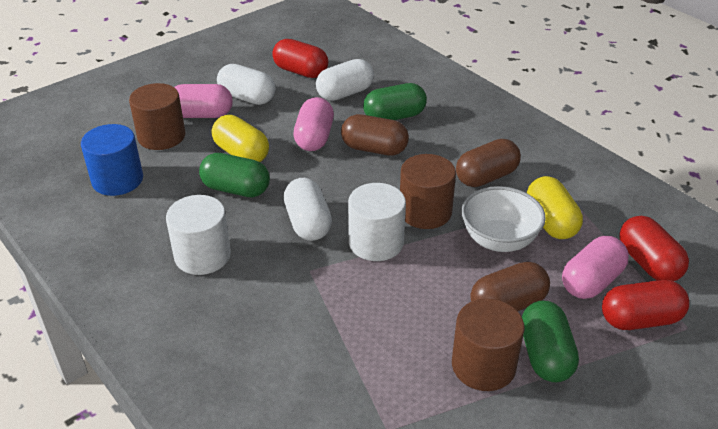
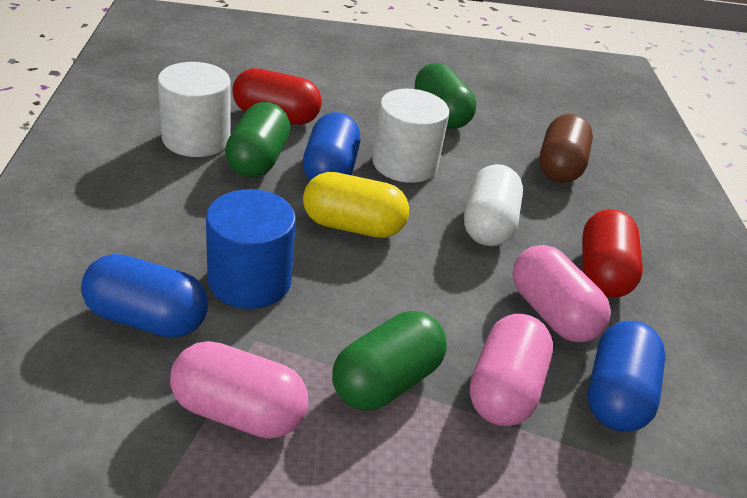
blue capsule: 0 -> 3
brown capsule: 3 -> 1
brown cylinder: 3 -> 0
red capsule: 3 -> 2
white bowl: 1 -> 0
white capsule: 3 -> 1
yellow capsule: 2 -> 1

